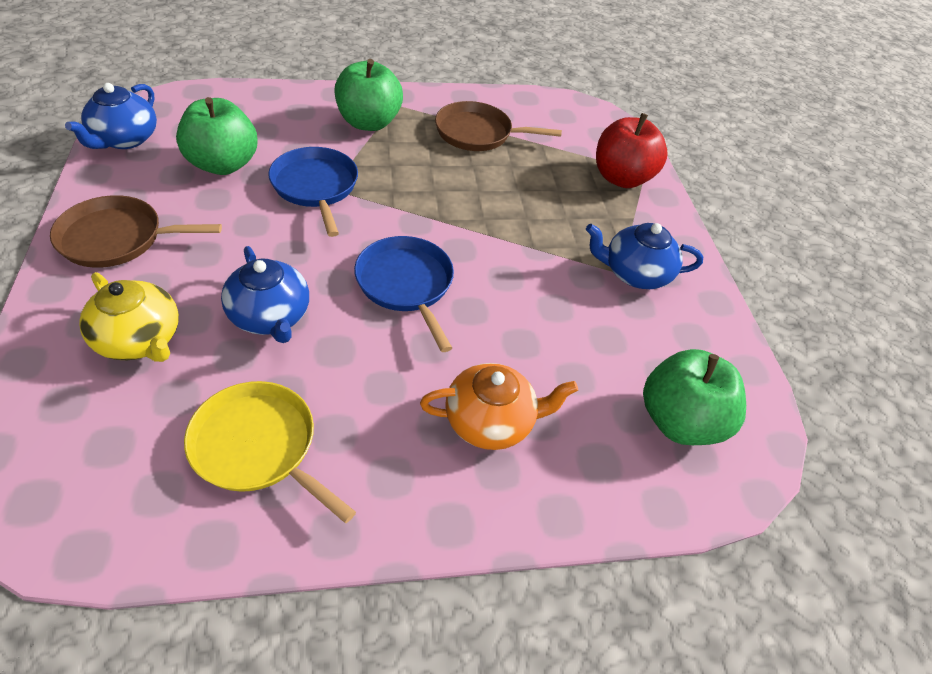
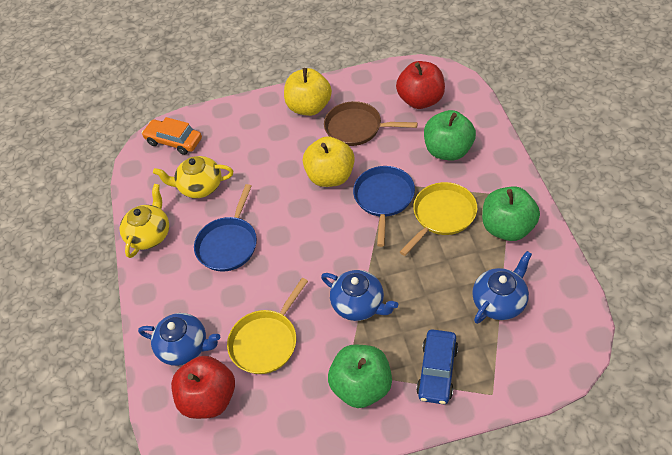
blue car: 0 -> 1
brown pan: 2 -> 1
orange car: 0 -> 1
orange teapot: 1 -> 0
red apple: 1 -> 2
yellow apple: 0 -> 2
yellow pan: 1 -> 2
yellow teapot: 1 -> 2

